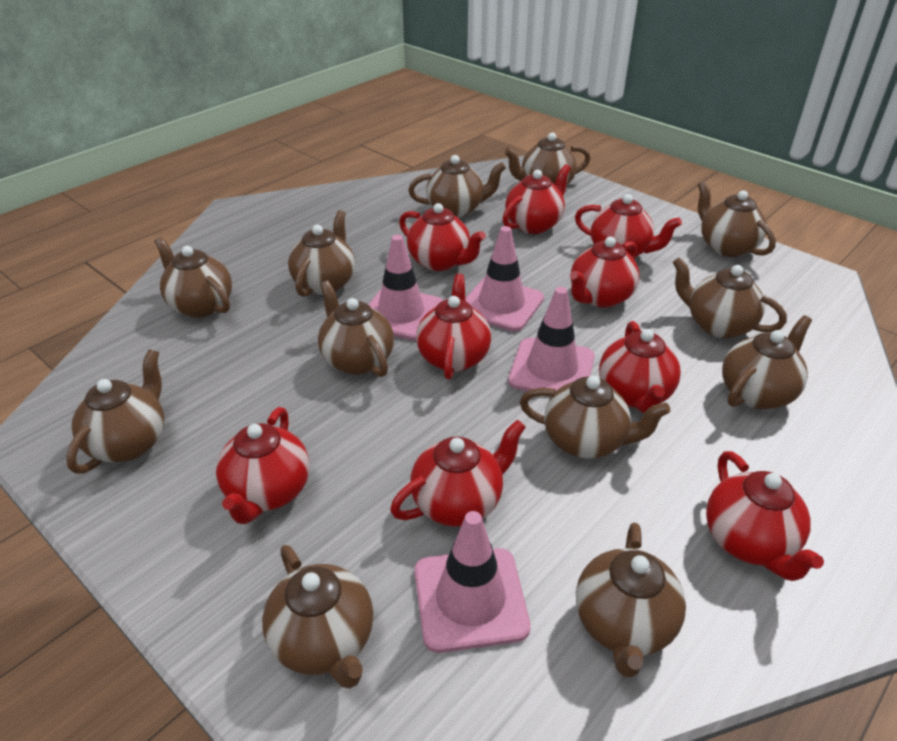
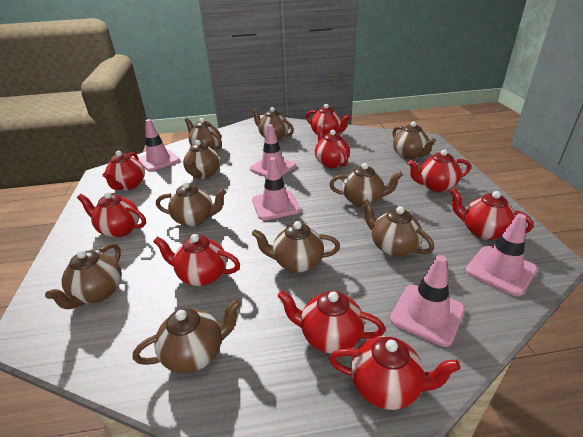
brown teapot: 12 -> 10
pink traffic cone: 4 -> 5

